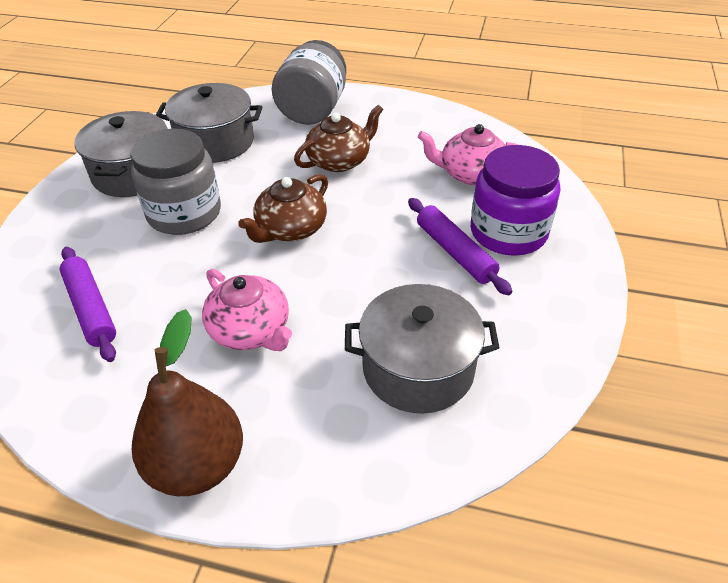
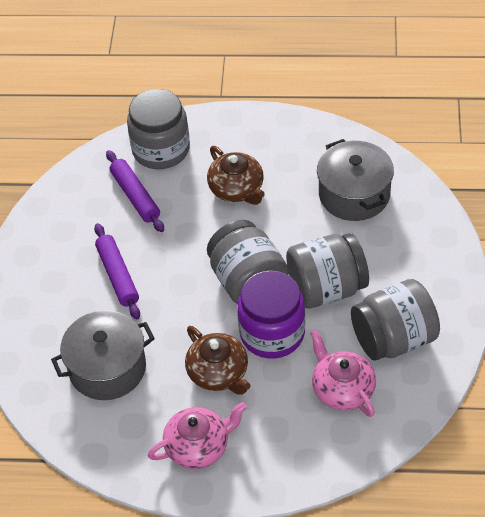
brown pear: 1 -> 0
grey jar: 2 -> 4
grey pot: 3 -> 2

